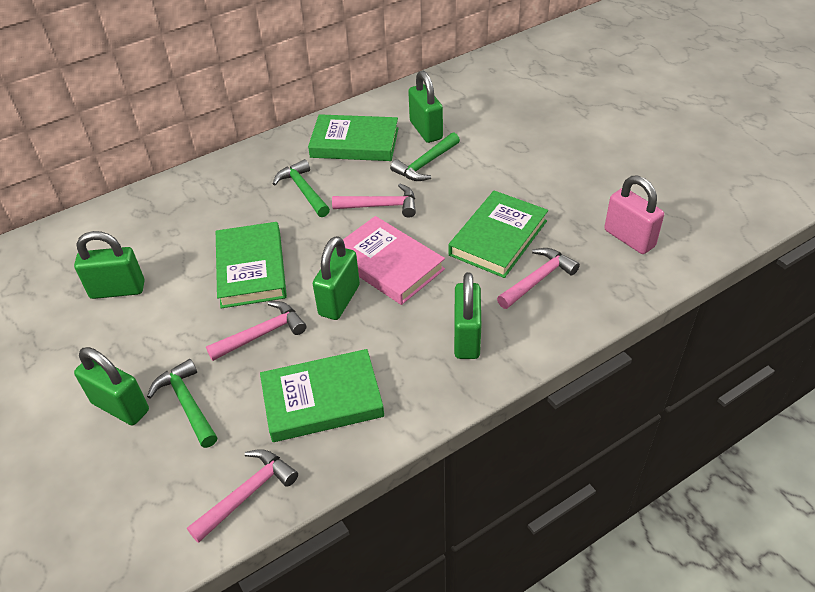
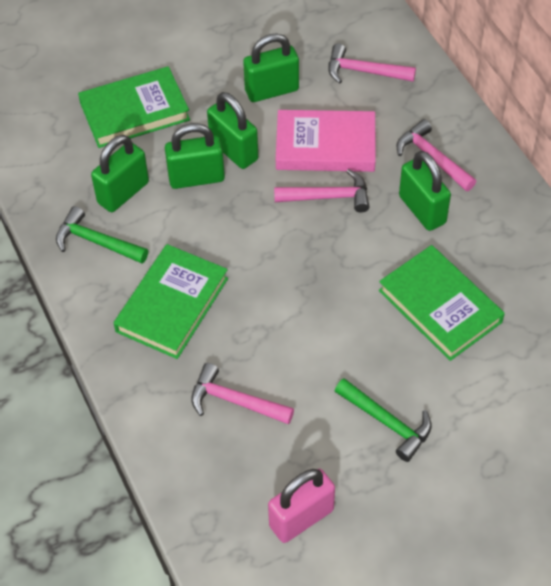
green book: 4 -> 3
green hammer: 3 -> 2

